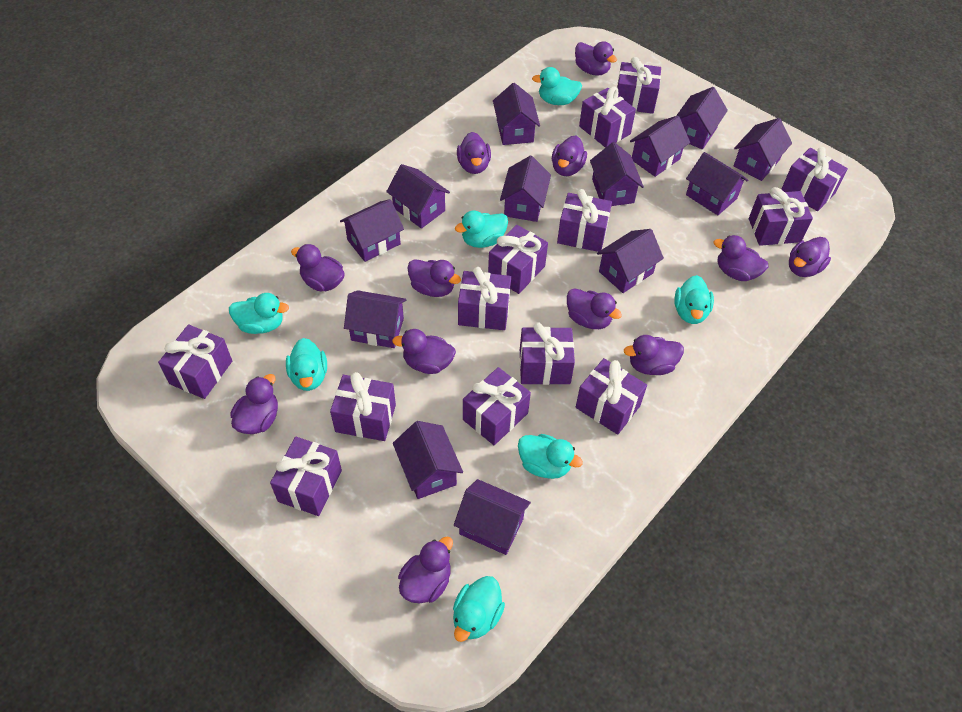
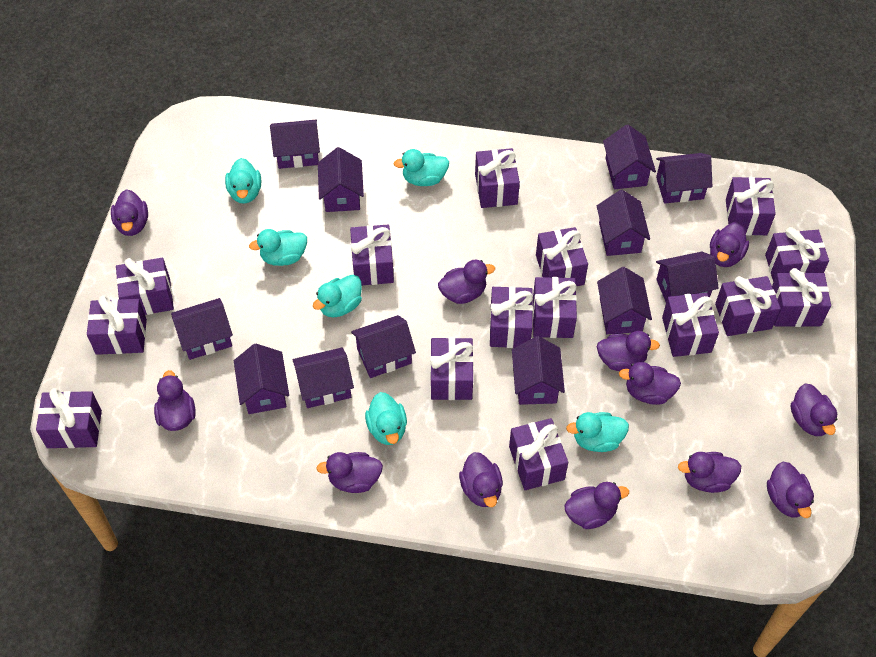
purple gift: 13 -> 15
purple house: 13 -> 12
turquoise duck: 7 -> 6

